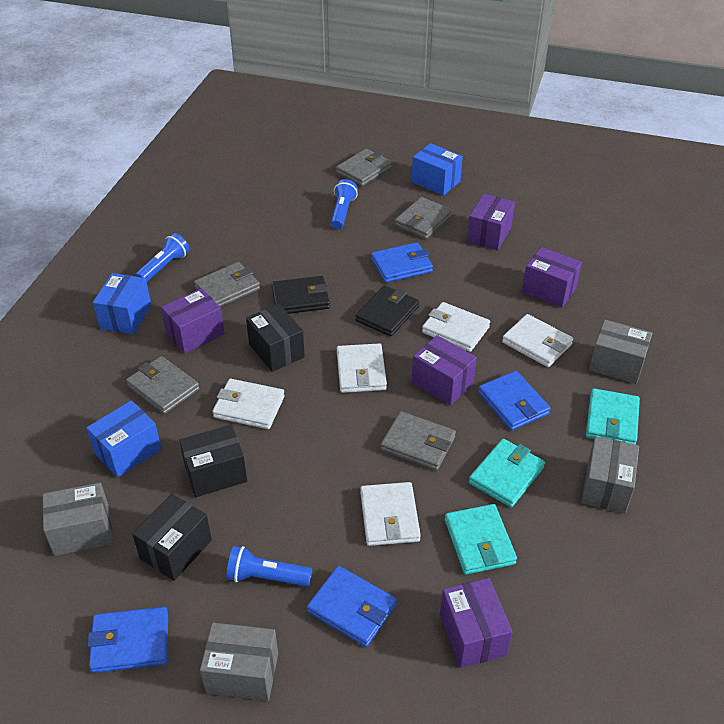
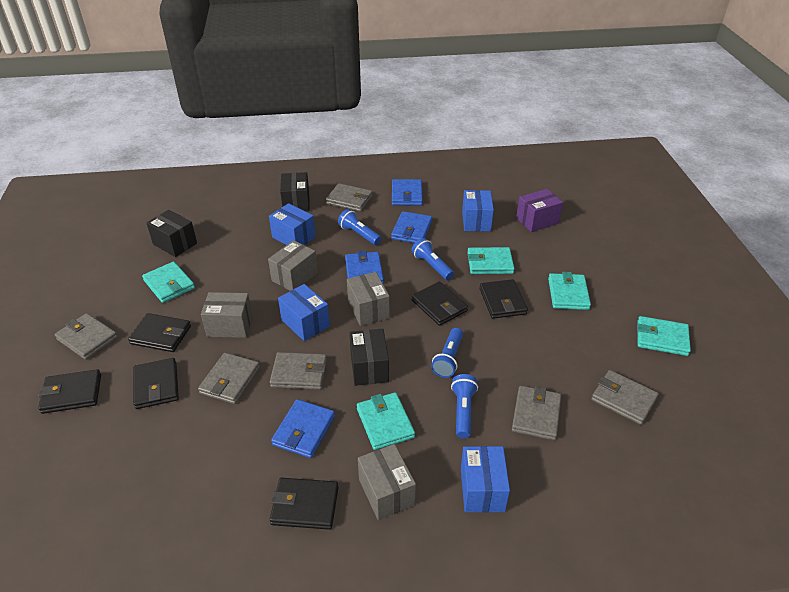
black wallet: 2 -> 6
blue box: 3 -> 4
blue flashlight: 3 -> 4
grey wallet: 5 -> 6
purple box: 5 -> 1
turquoise wallet: 3 -> 5
white wallet: 5 -> 0

